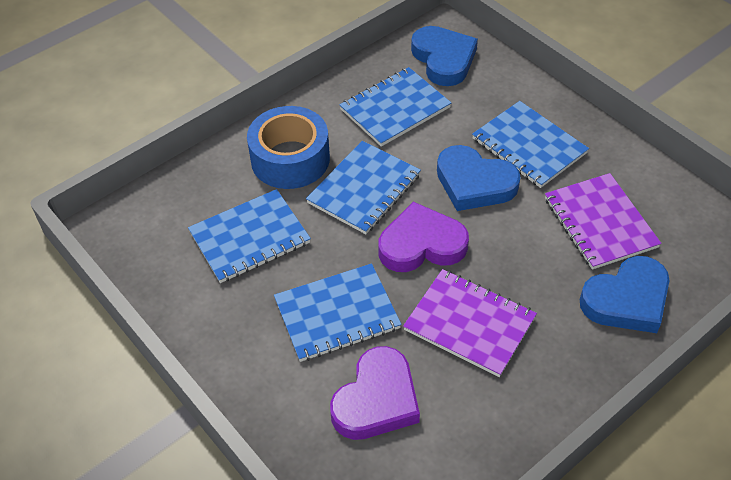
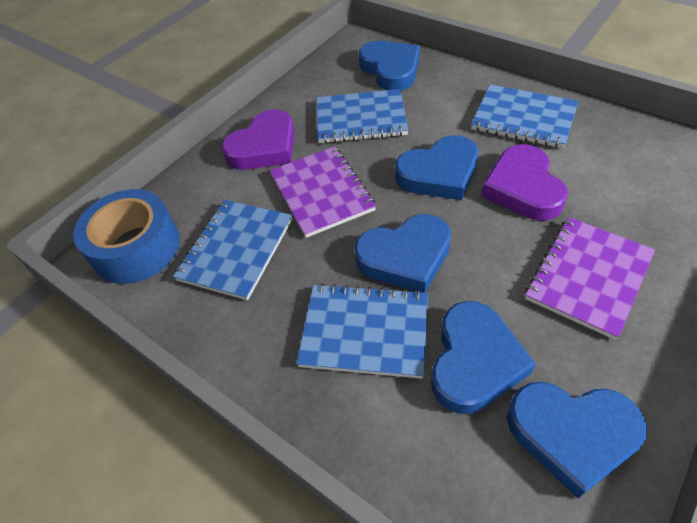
blue heart: 3 -> 5
blue notebook: 5 -> 4

